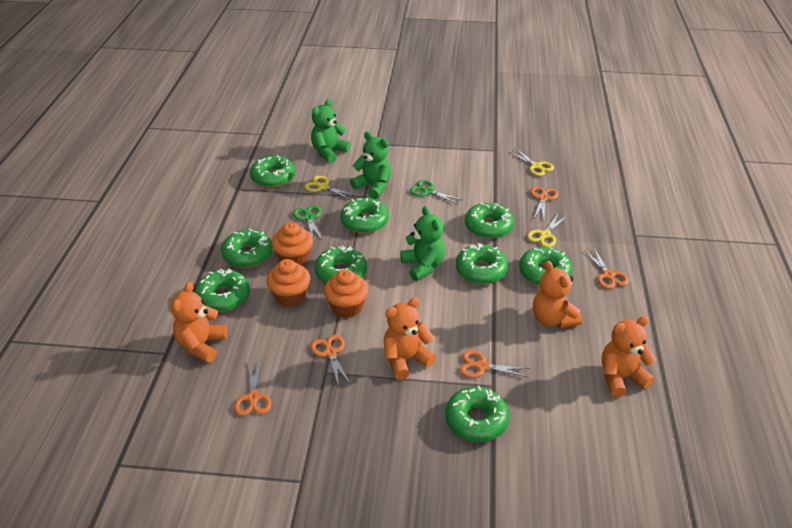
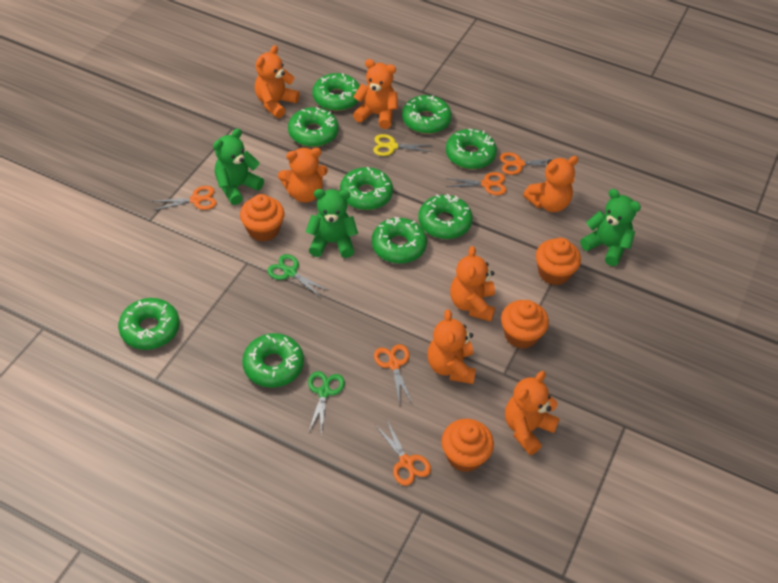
orange cupcake: 3 -> 4
orange teddy bear: 4 -> 7
yellow scissors: 3 -> 1

